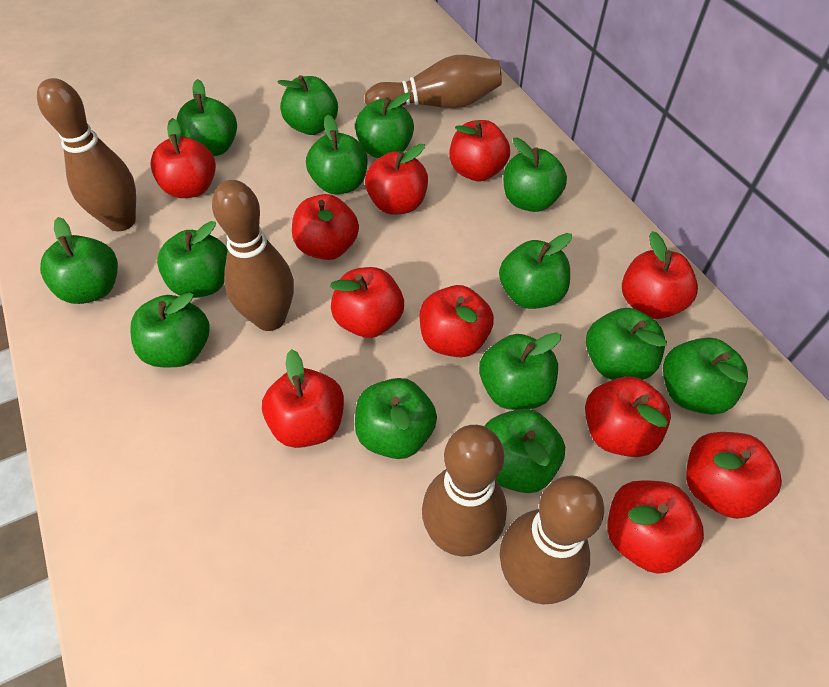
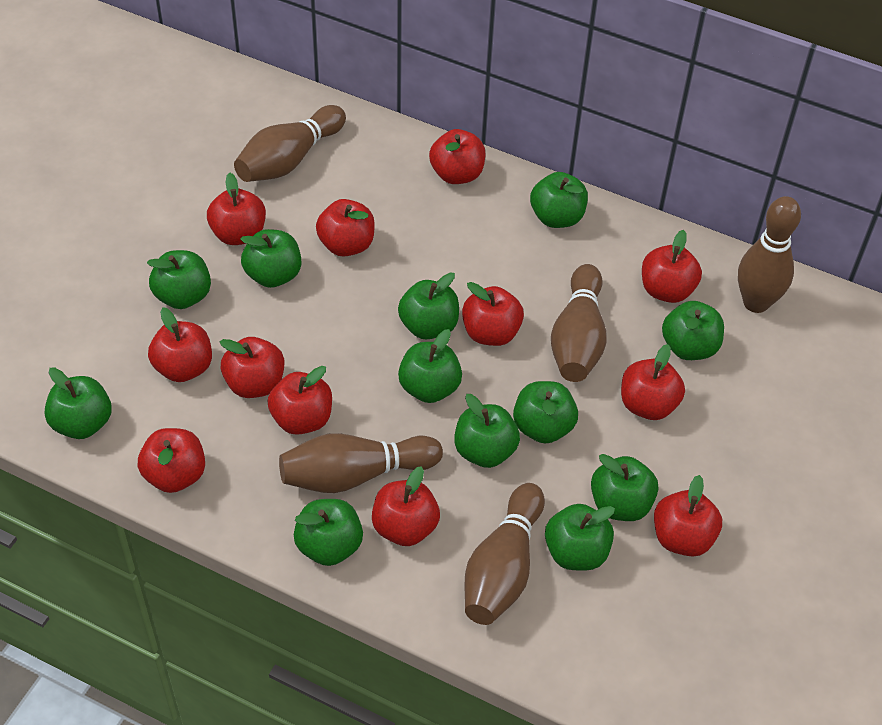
green apple: 14 -> 12
red apple: 11 -> 12

